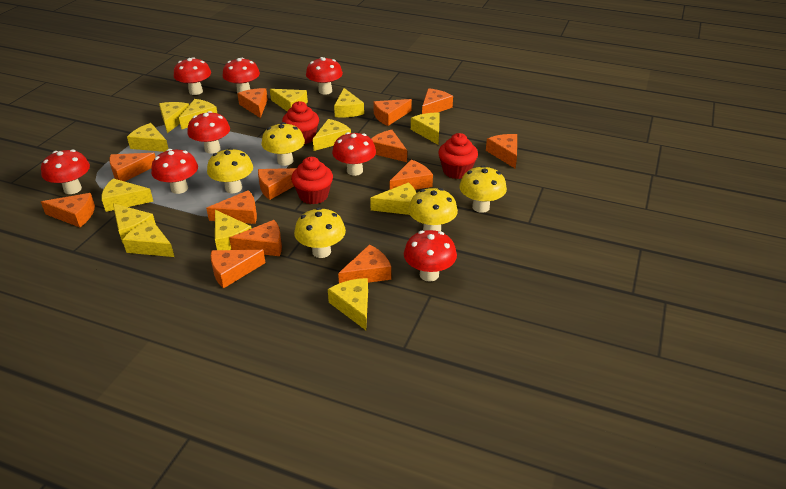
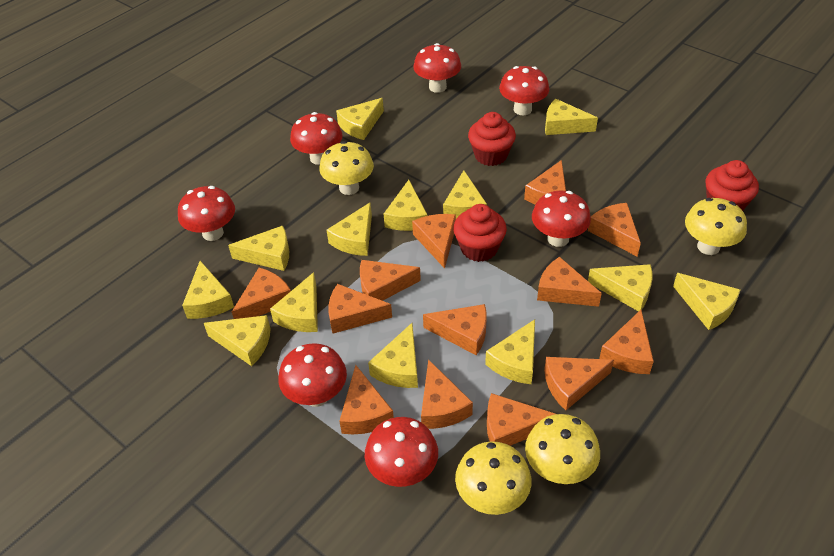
red mushroom: 8 -> 7
yellow mushroom: 5 -> 4

